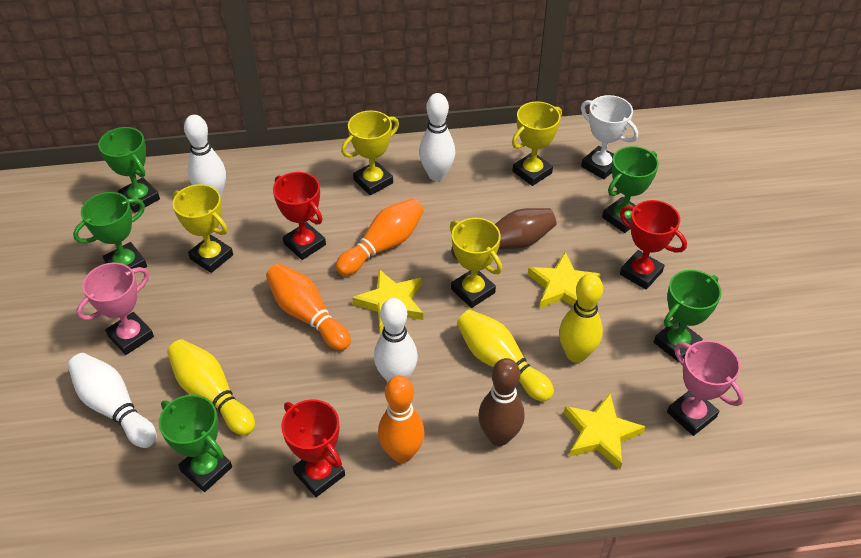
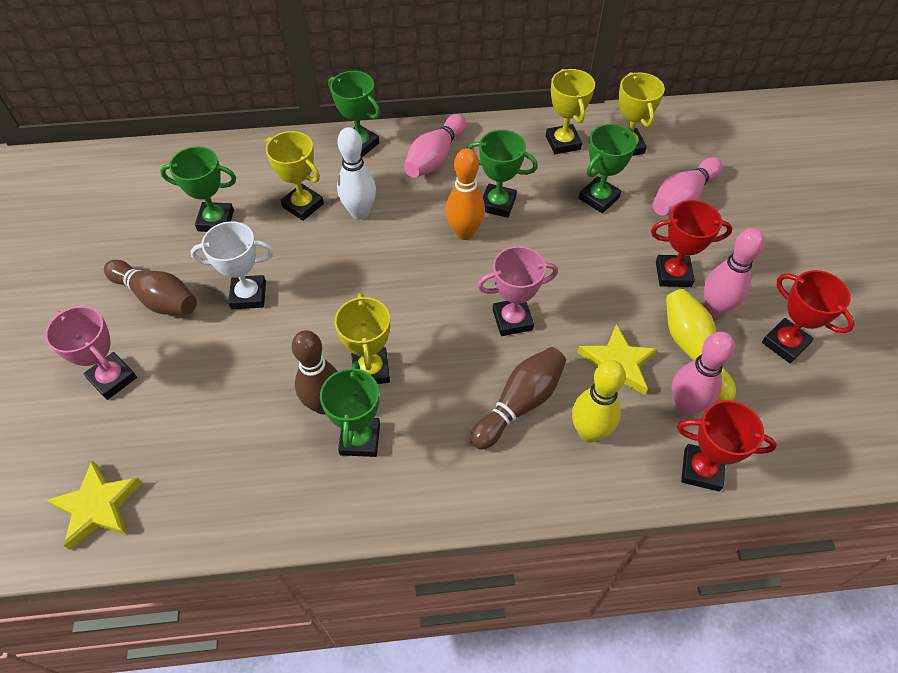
brown bowling pin: 2 -> 3
orange bowling pin: 3 -> 1
pink bowling pin: 0 -> 4
white bowling pin: 4 -> 1
yellow bowling pin: 3 -> 2
yellow star: 3 -> 2

